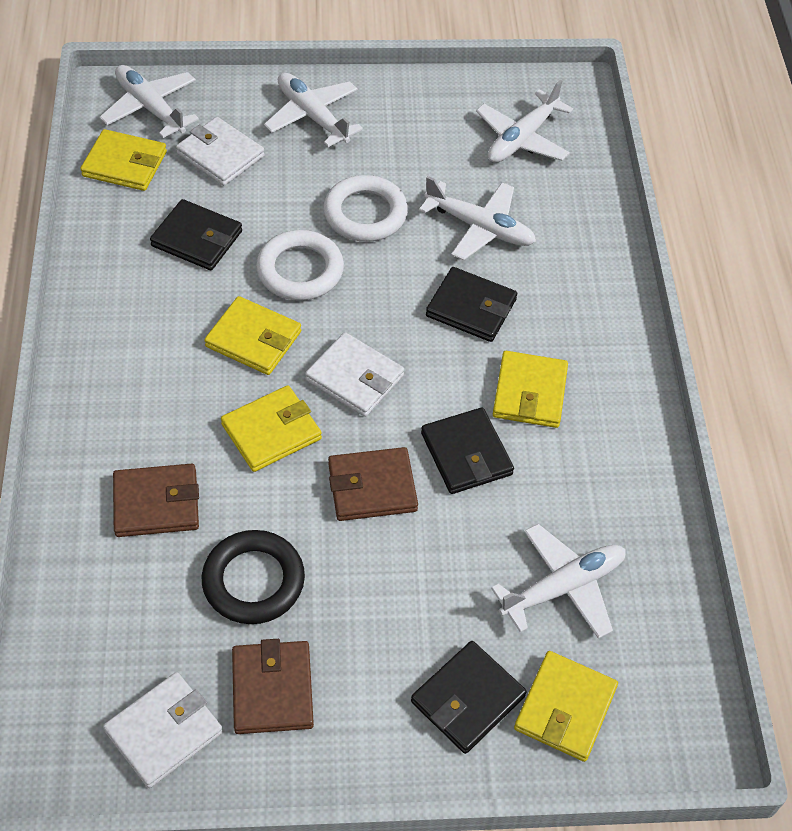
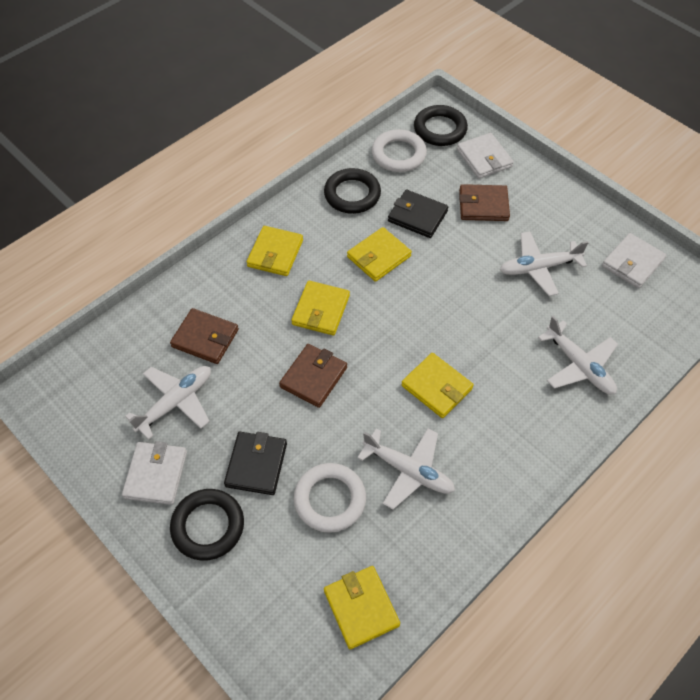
black ring: 1 -> 3
black wallet: 4 -> 2
white plane: 5 -> 4

